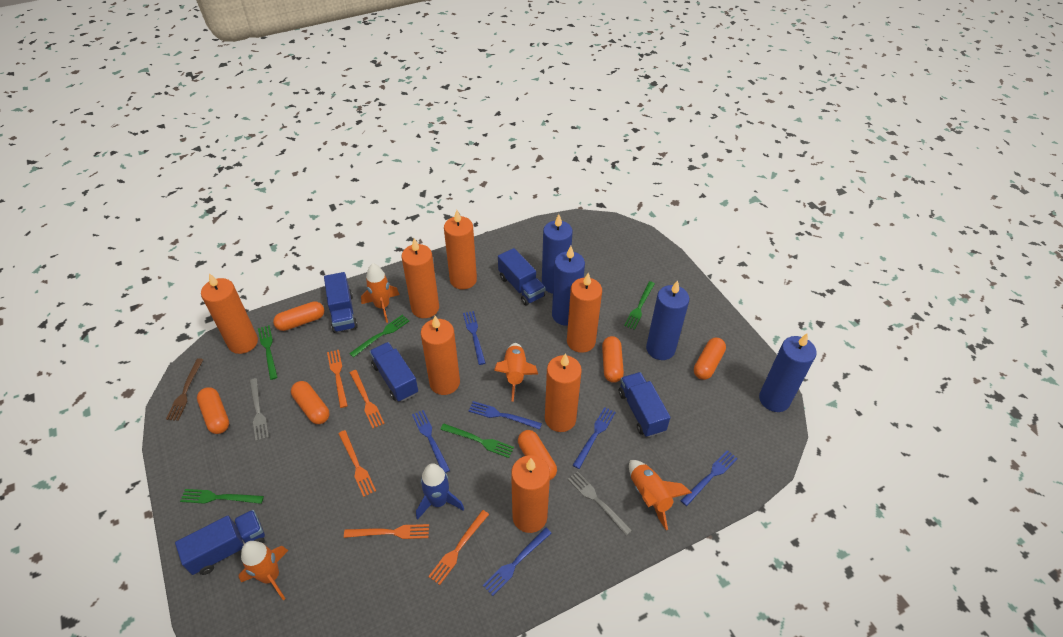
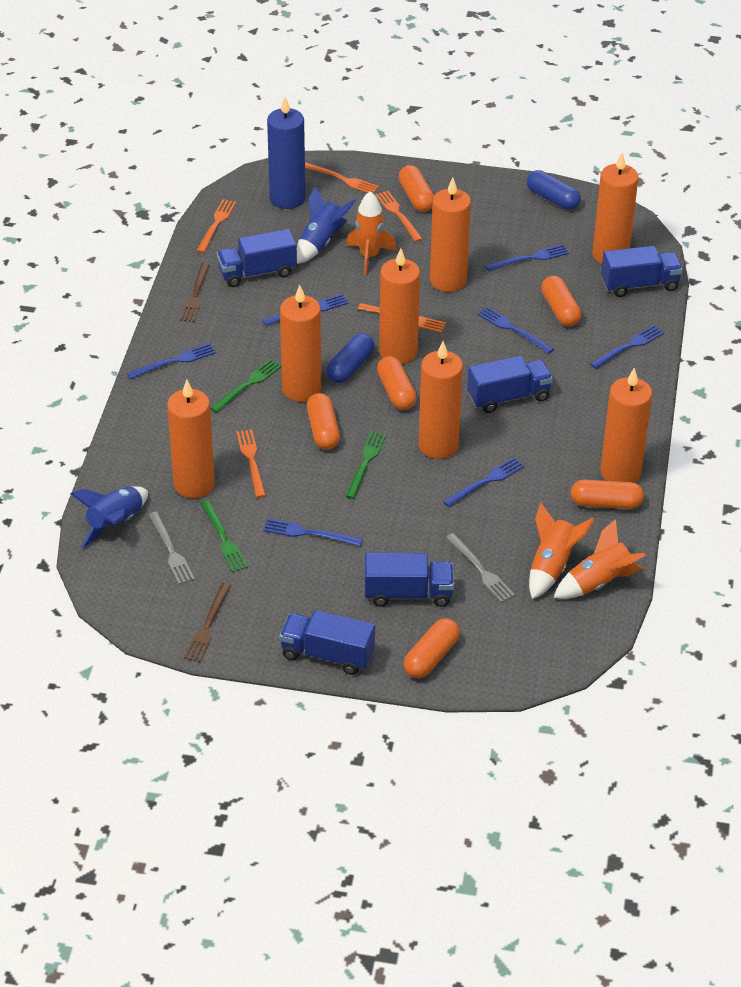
blue candle: 4 -> 1
blue capsule: 0 -> 2
blue fork: 6 -> 7
blue rocket: 1 -> 2
brown fork: 1 -> 2
green fork: 5 -> 3
orange rocket: 4 -> 3

